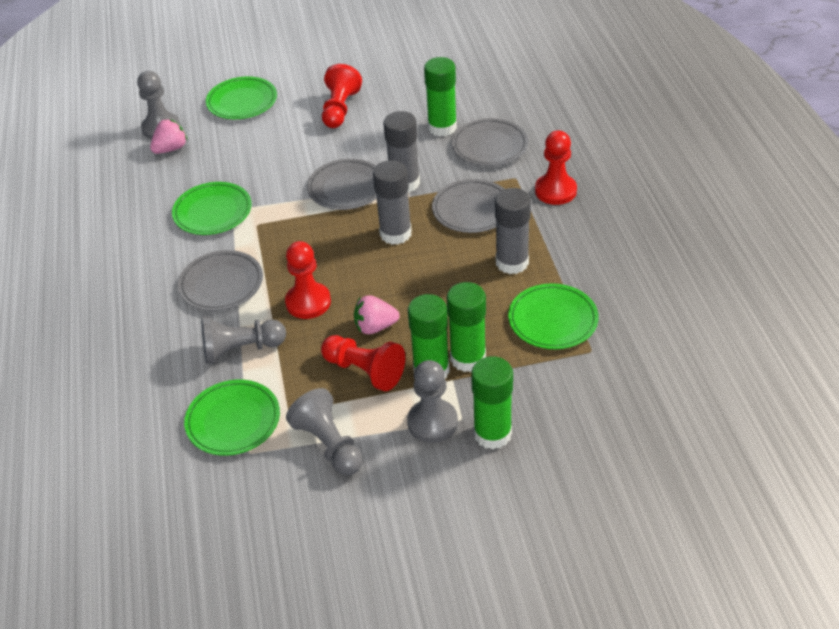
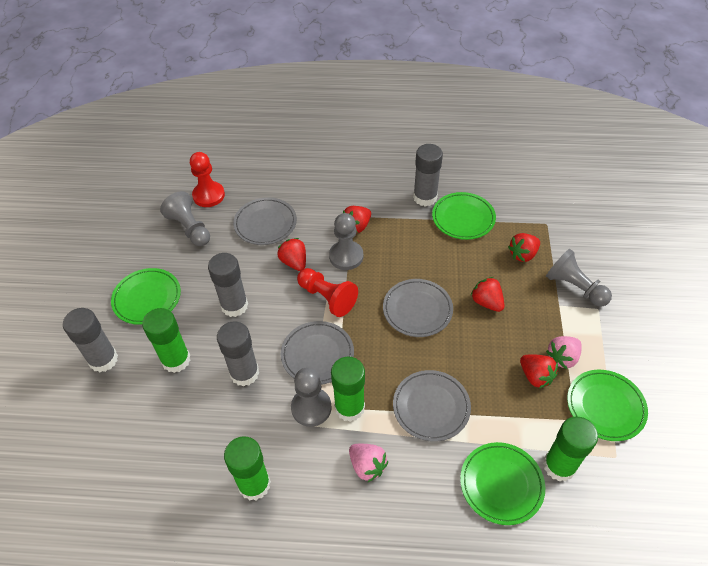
grey glue stick: 3 -> 4
red pawn: 4 -> 2
red strawberry: 0 -> 5

